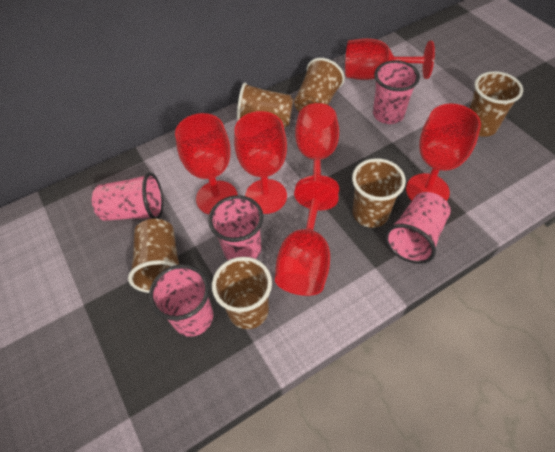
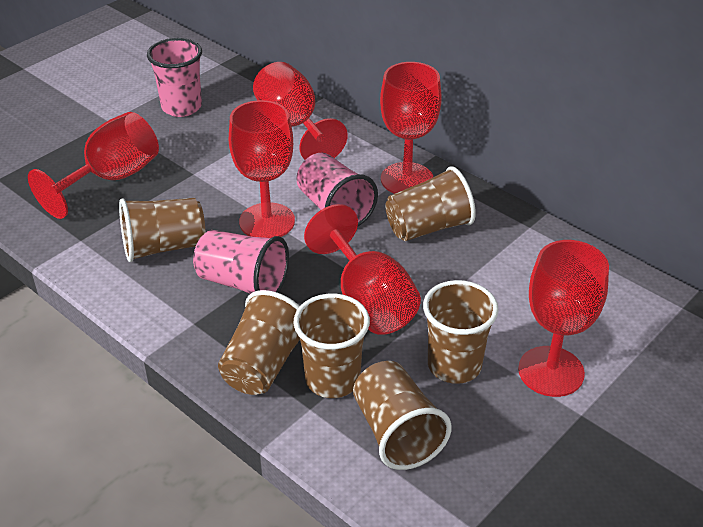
pink cup: 5 -> 3

